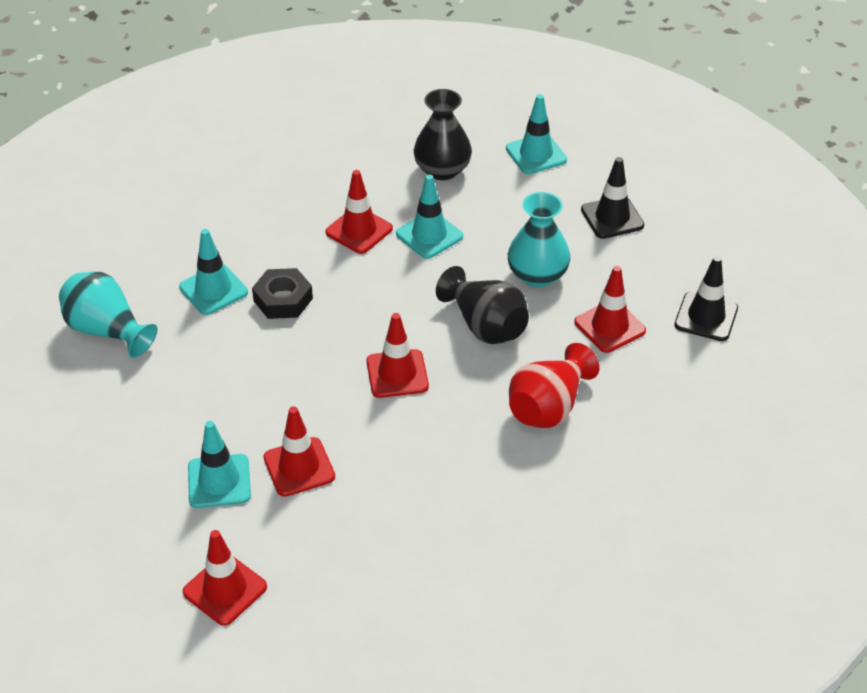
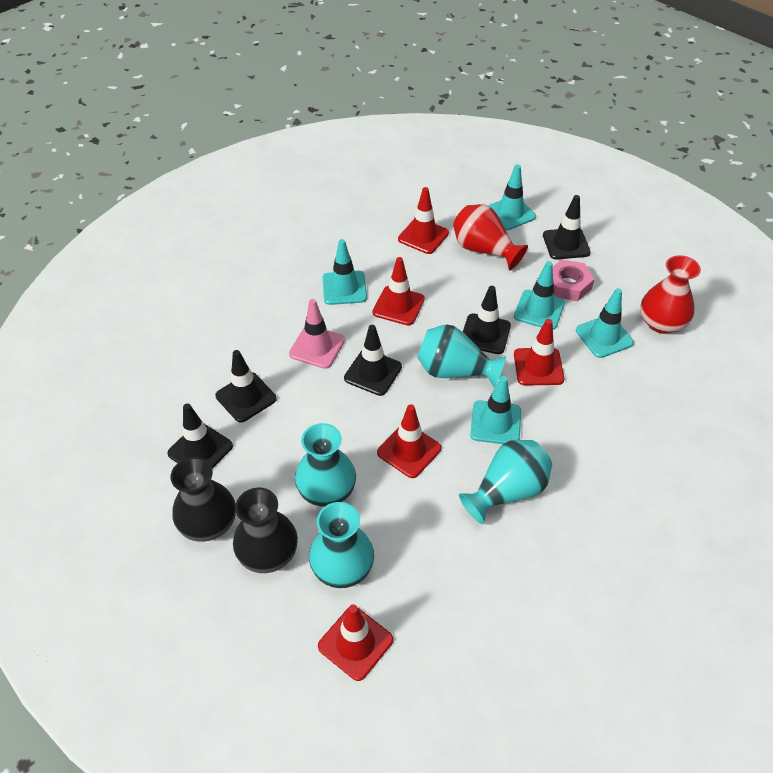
black nut: 1 -> 0
black traffic cone: 2 -> 5
pink nut: 0 -> 1
pink traffic cone: 0 -> 1
red vase: 1 -> 2
turquoise traffic cone: 4 -> 5
turquoise vase: 2 -> 4

